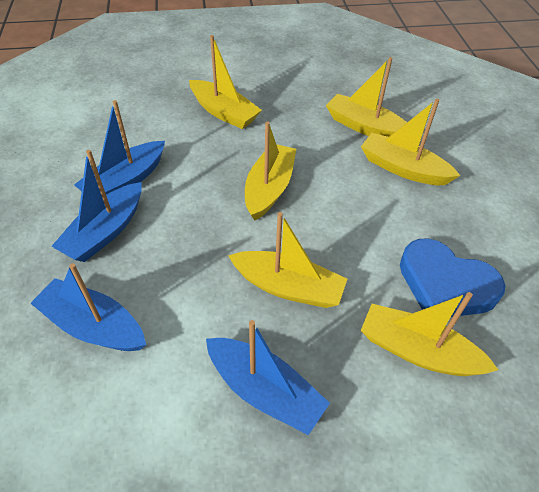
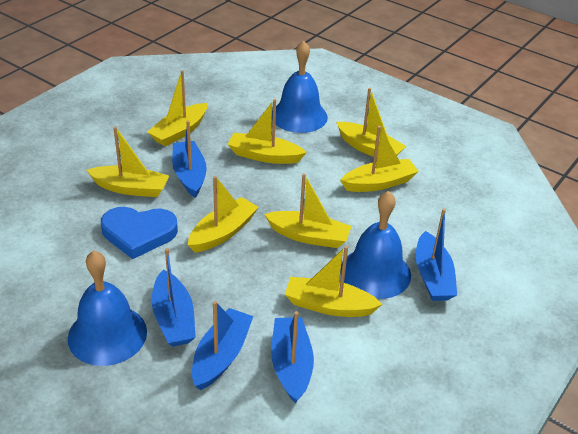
blue bell: 0 -> 3
blue boat: 4 -> 5
yellow boat: 6 -> 8

